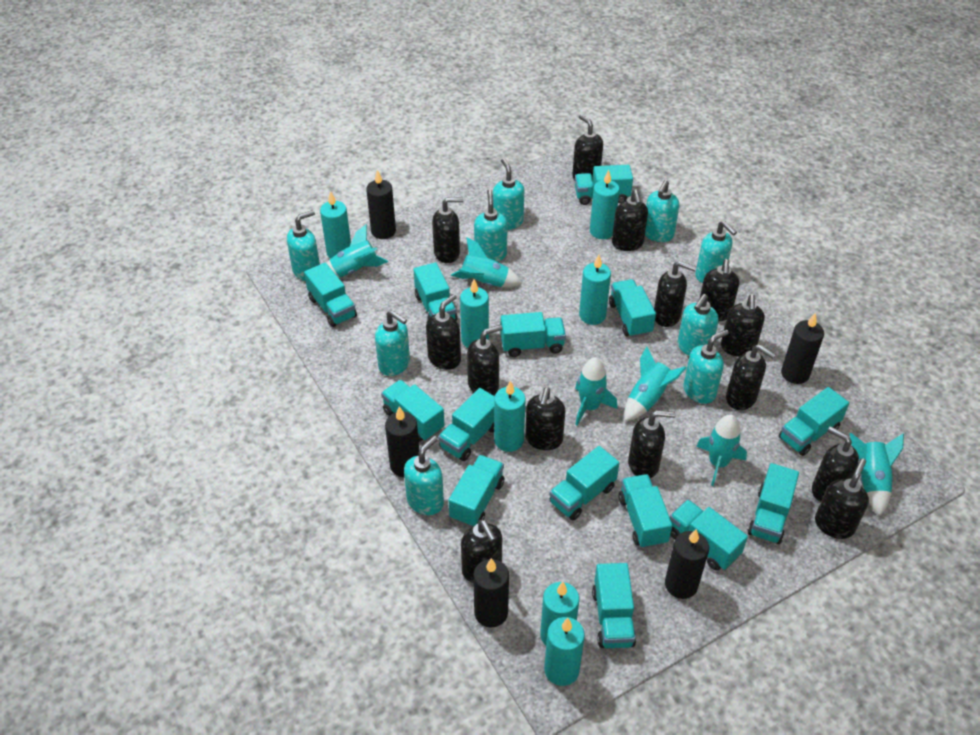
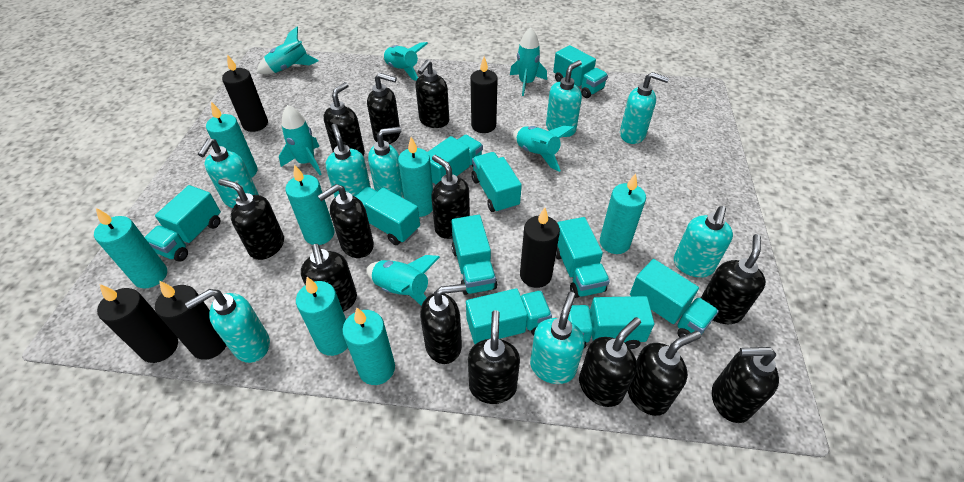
black soap dispenser: 14 -> 13
turquoise soap dispenser: 9 -> 8
turquoise truck: 14 -> 10

